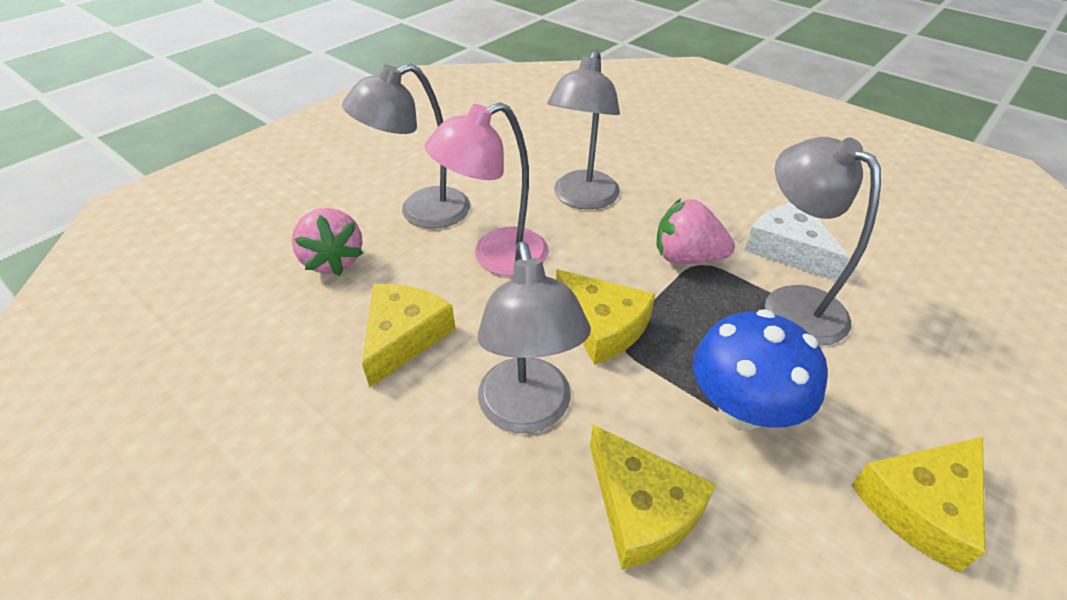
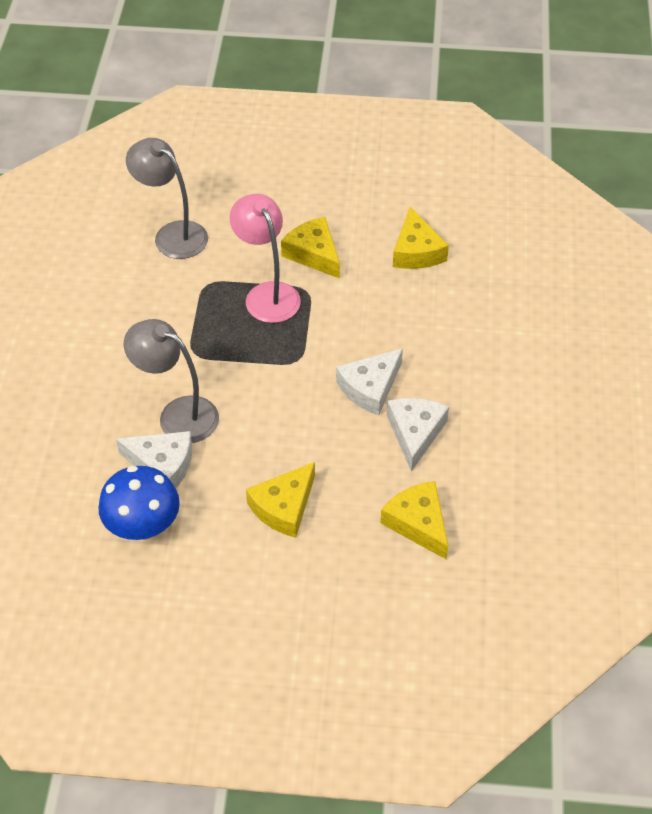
grey lamp: 4 -> 2
pink strawberry: 2 -> 0
white cheese: 1 -> 3

